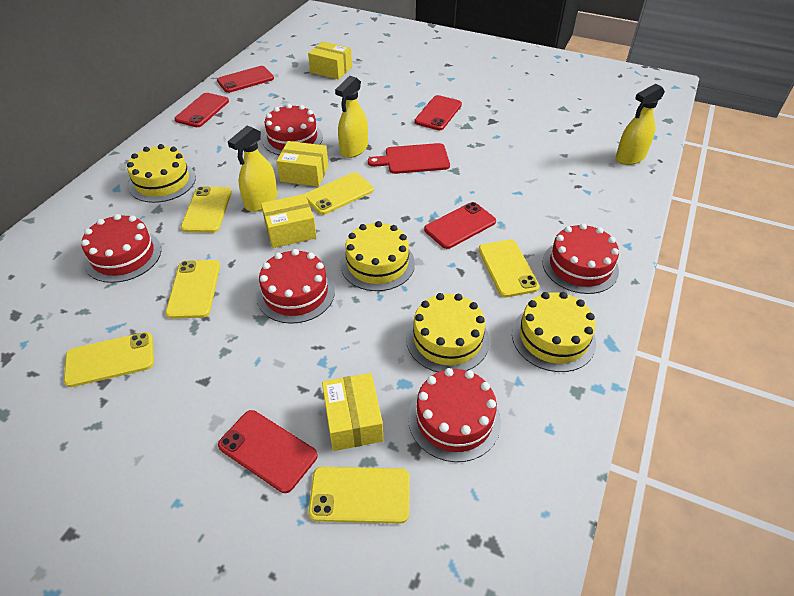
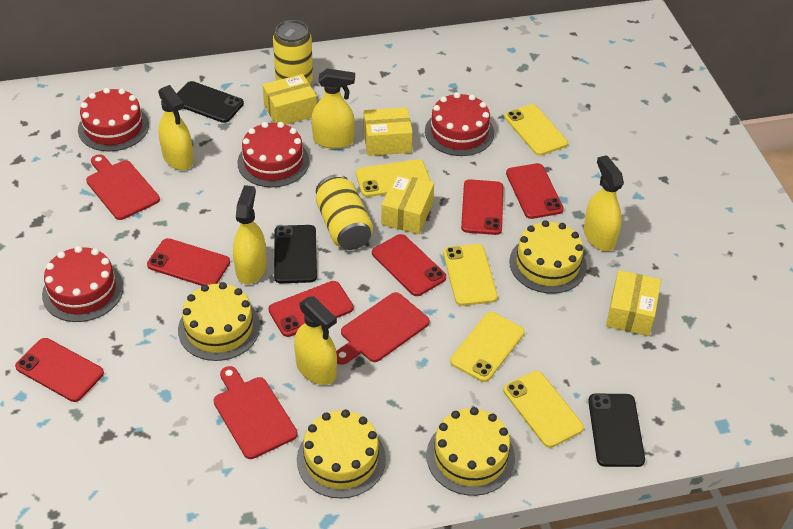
black phone: 0 -> 3
red cake: 5 -> 4
red cutting board: 1 -> 3
red phone: 5 -> 6
yellow can: 0 -> 2
yellow phone: 6 -> 5
yellow spray bottle: 3 -> 5

